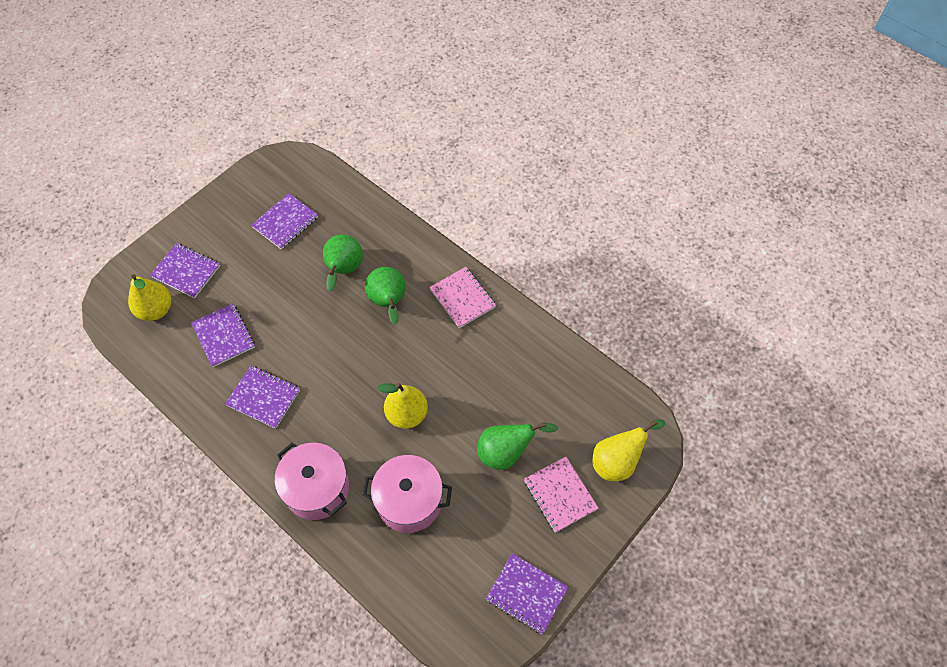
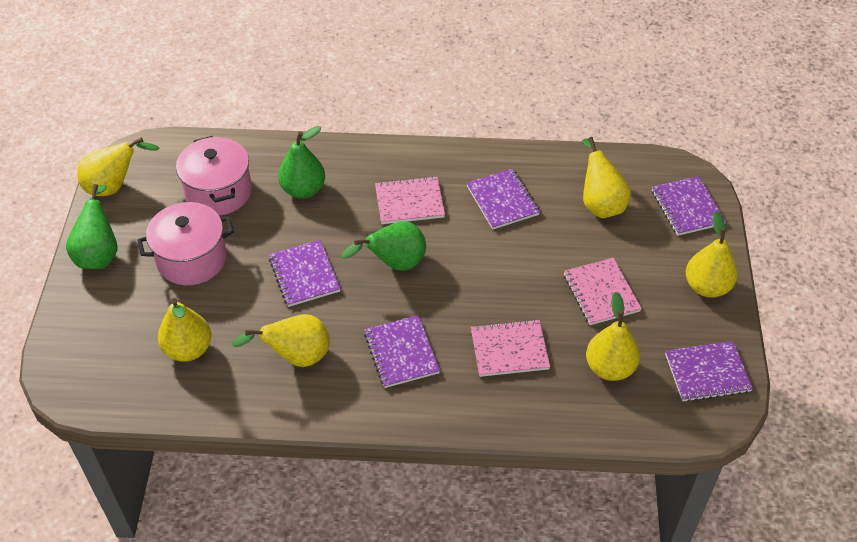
pink notebook: 2 -> 3
yellow pear: 3 -> 6

